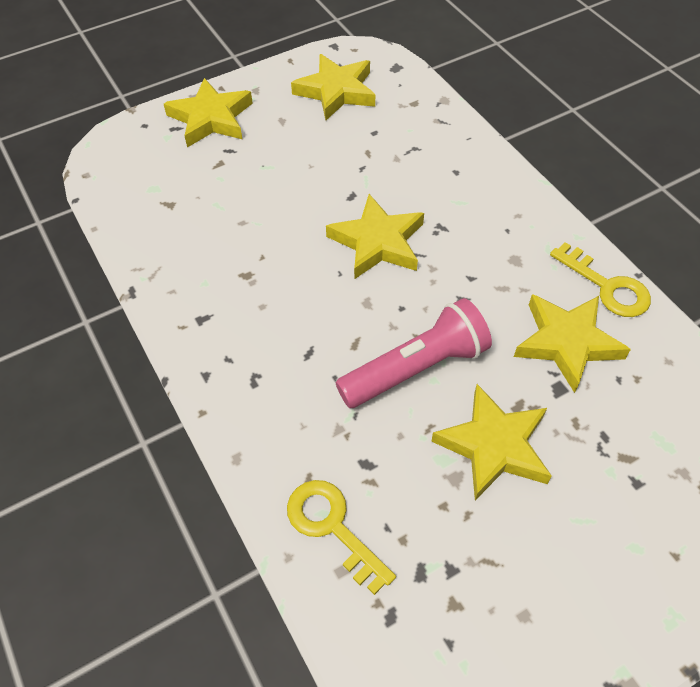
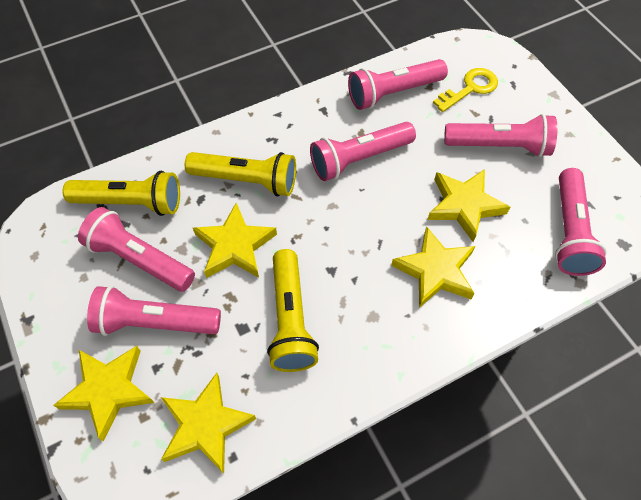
pink flashlight: 1 -> 6
yellow flashlight: 0 -> 3
yellow key: 2 -> 1

